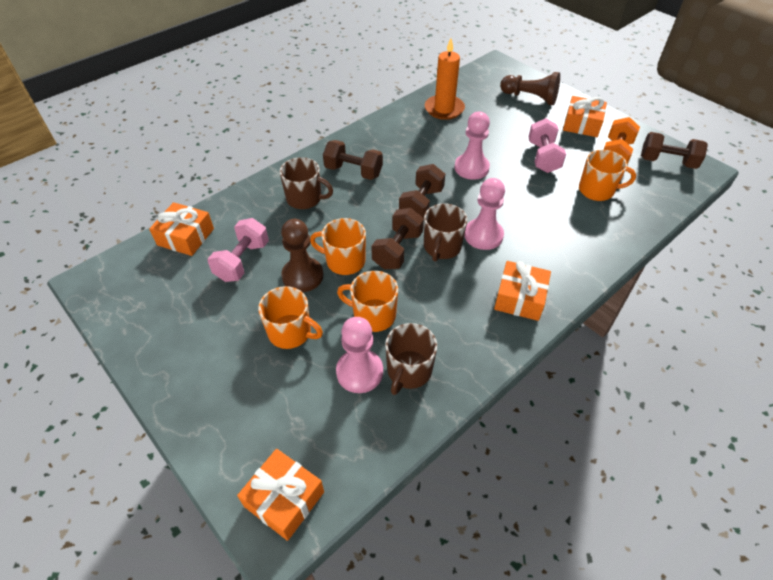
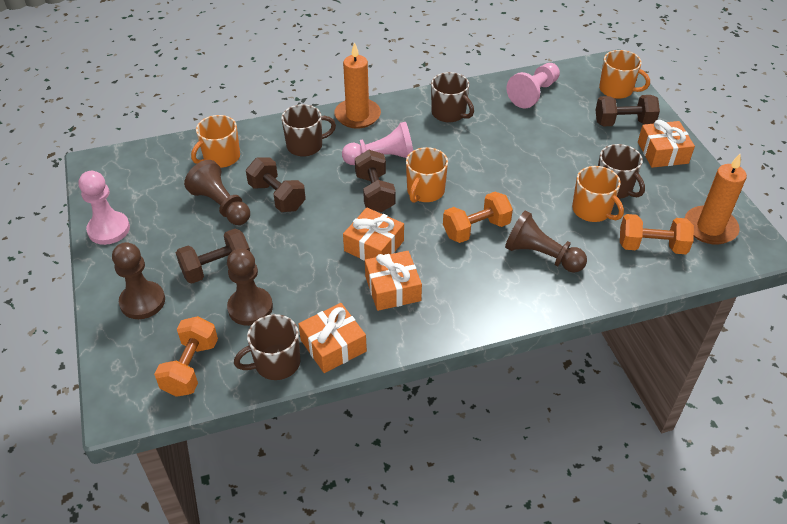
brown mug: 3 -> 4
brown pawn: 2 -> 4
orange candle: 1 -> 2
orange dumbbell: 1 -> 3
pink dumbbell: 2 -> 0

